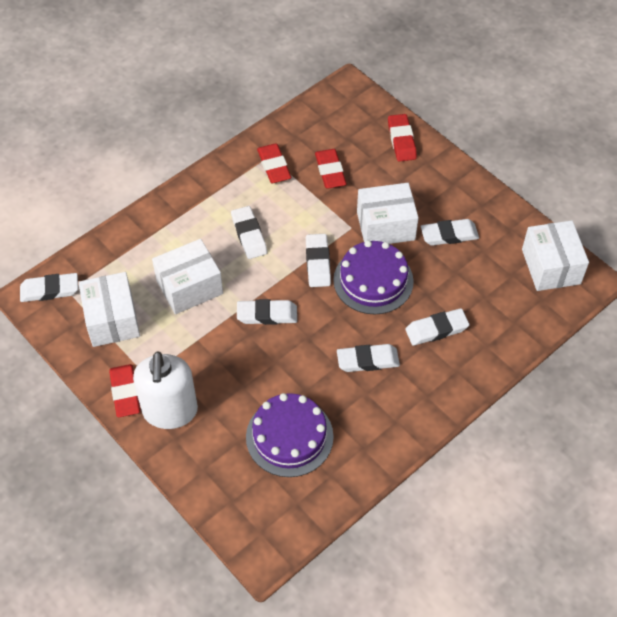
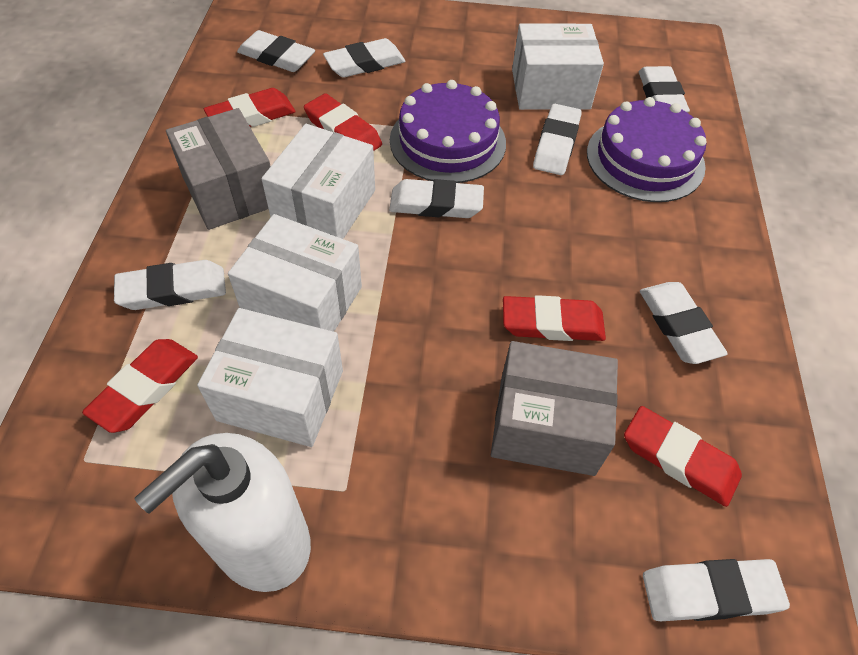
grey box: 0 -> 2
red eraser: 4 -> 5
white eraser: 7 -> 8

